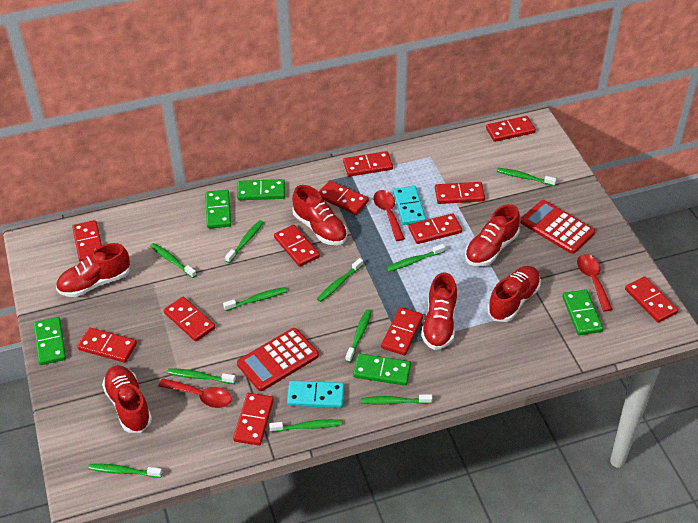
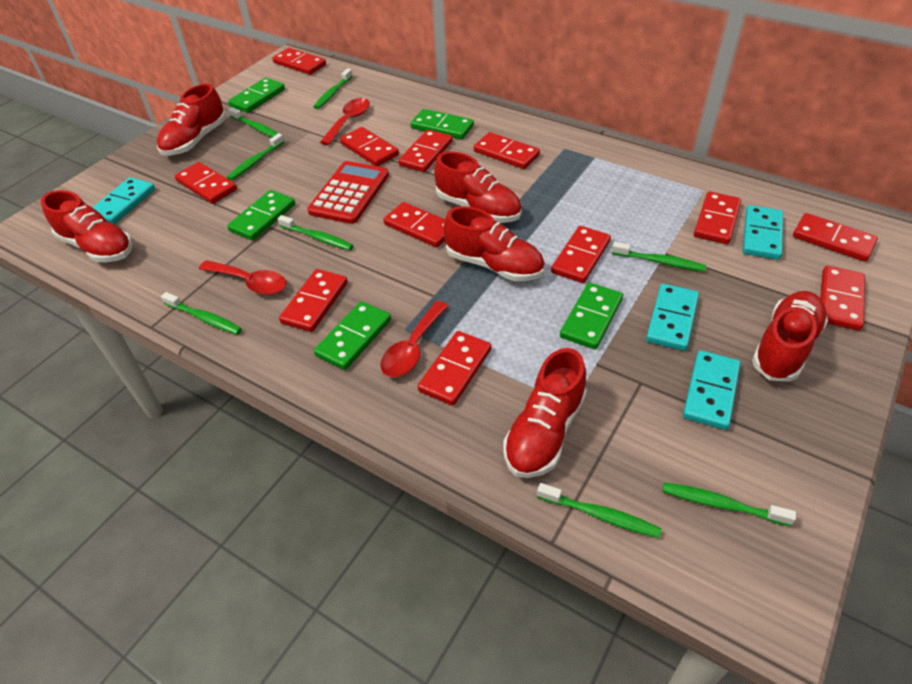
green toothbrush: 11 -> 8
red calculator: 2 -> 1
turquoise domino: 2 -> 4

